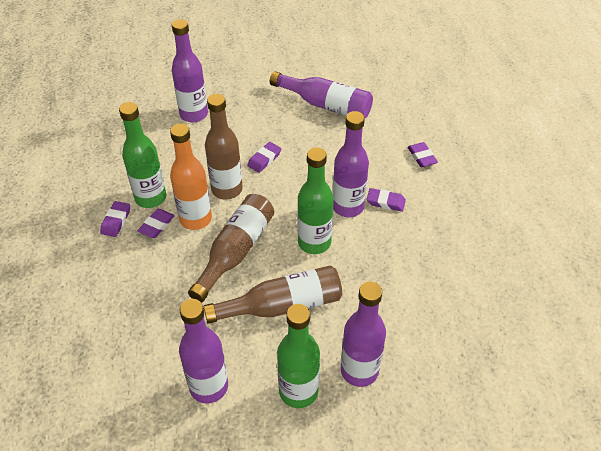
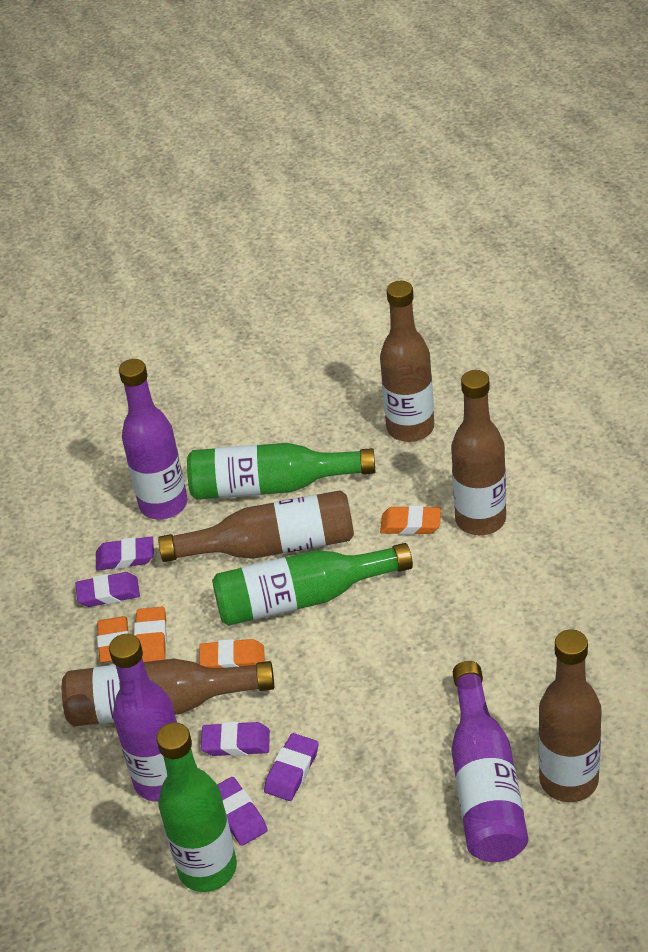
brown bottle: 3 -> 5
orange bottle: 1 -> 0
orange eraser: 0 -> 4
purple bottle: 5 -> 3

